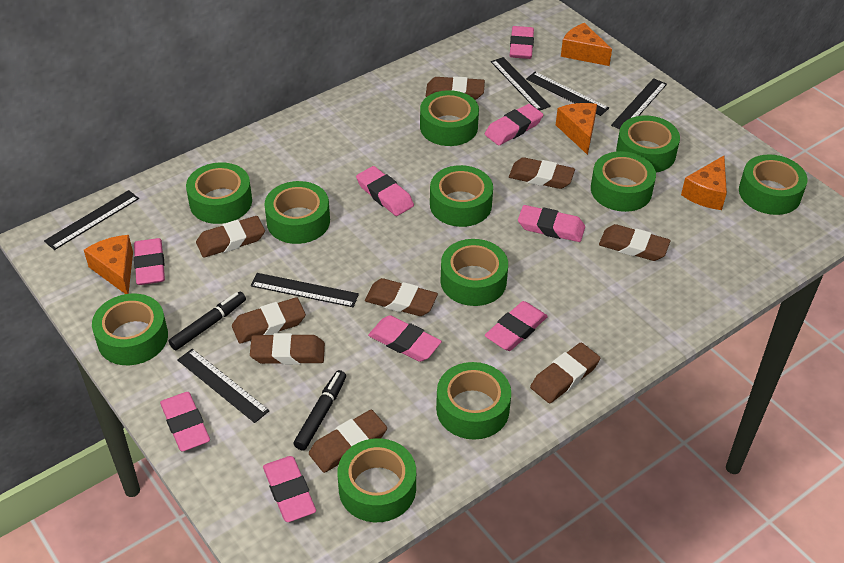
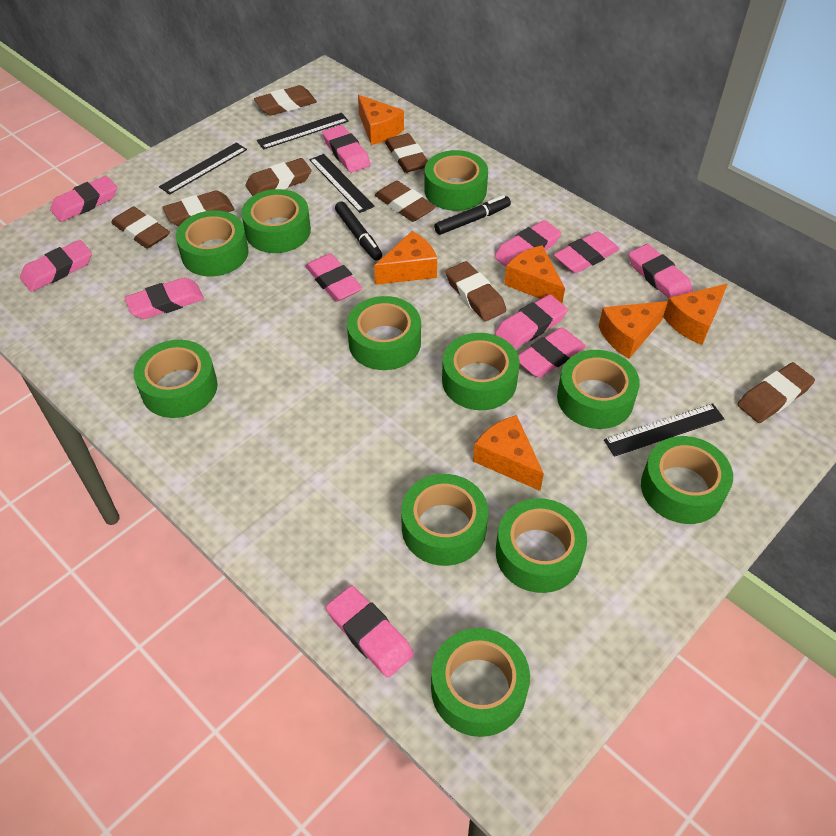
black ruler: 6 -> 4
brown eraser: 9 -> 8
orange cheese: 4 -> 6
pink eraser: 9 -> 11

